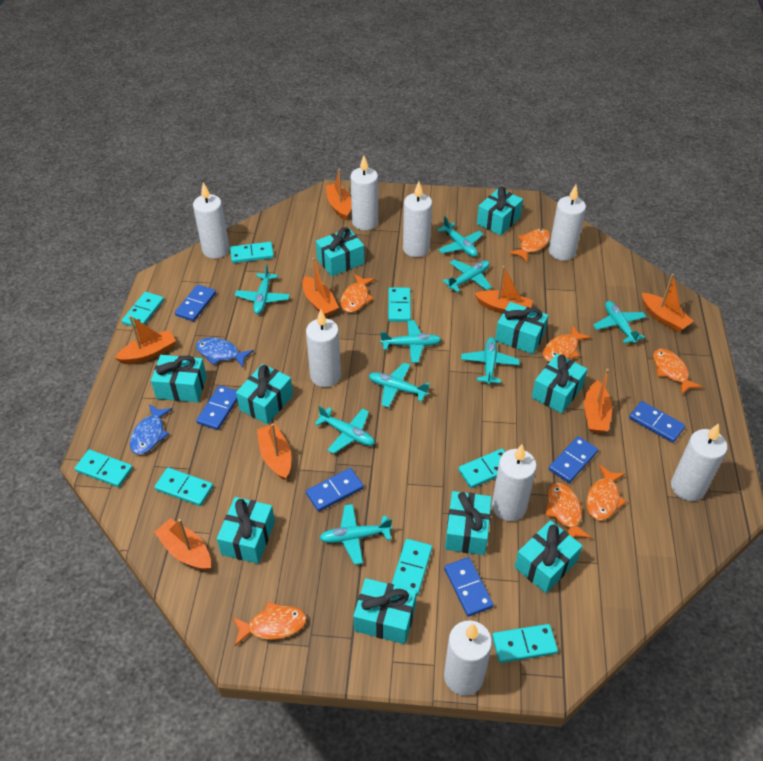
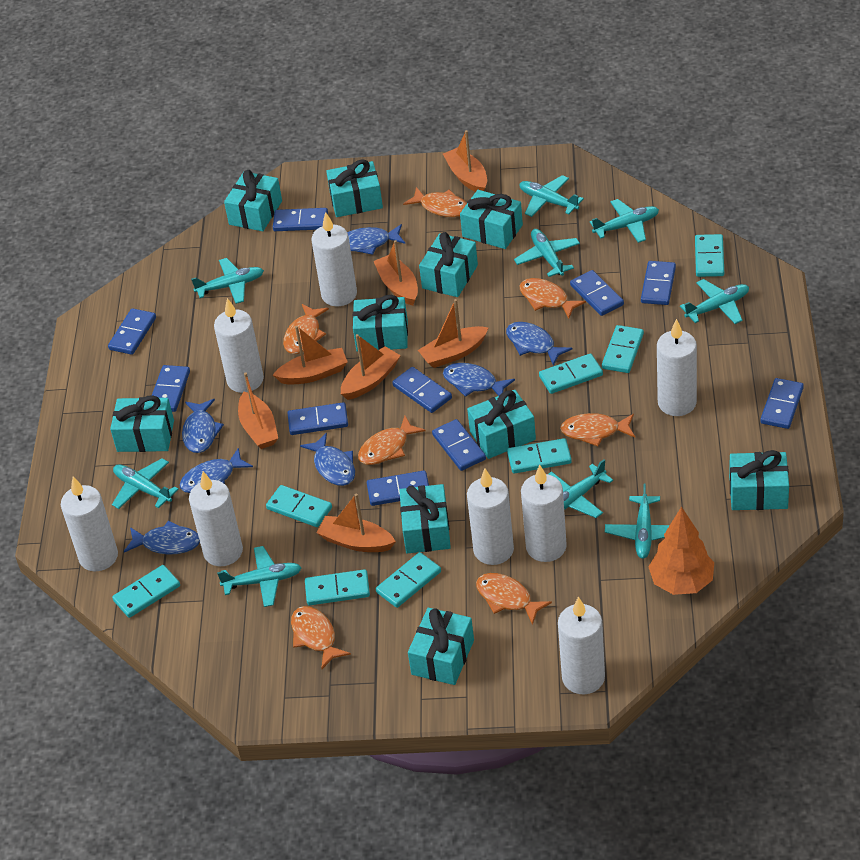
blue domino: 6 -> 10
blue fish: 2 -> 7
orange boat: 8 -> 7
orange tree: 0 -> 1

